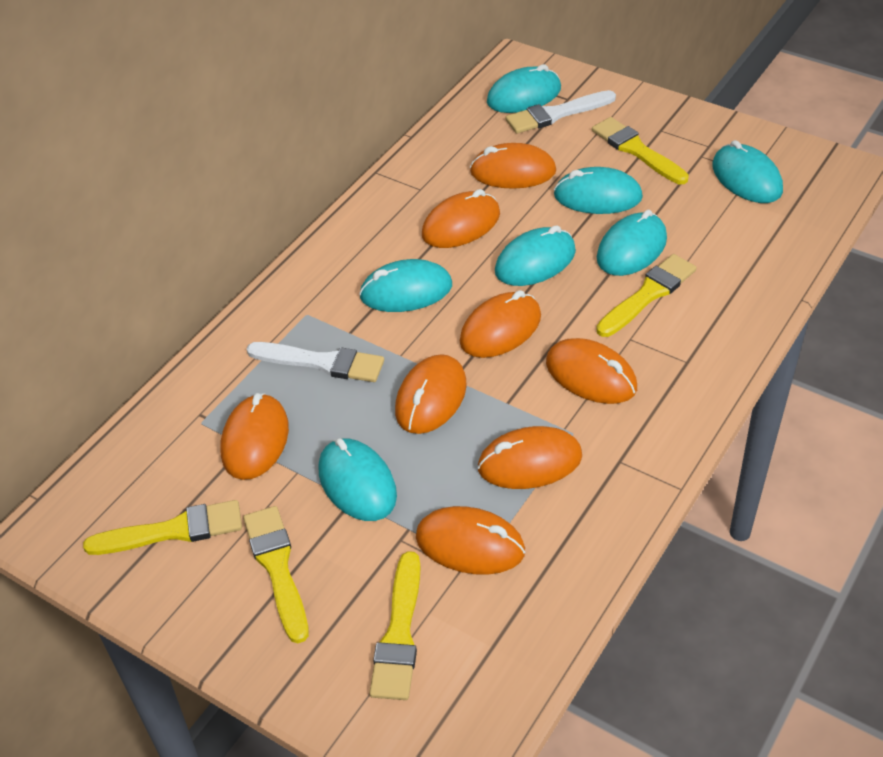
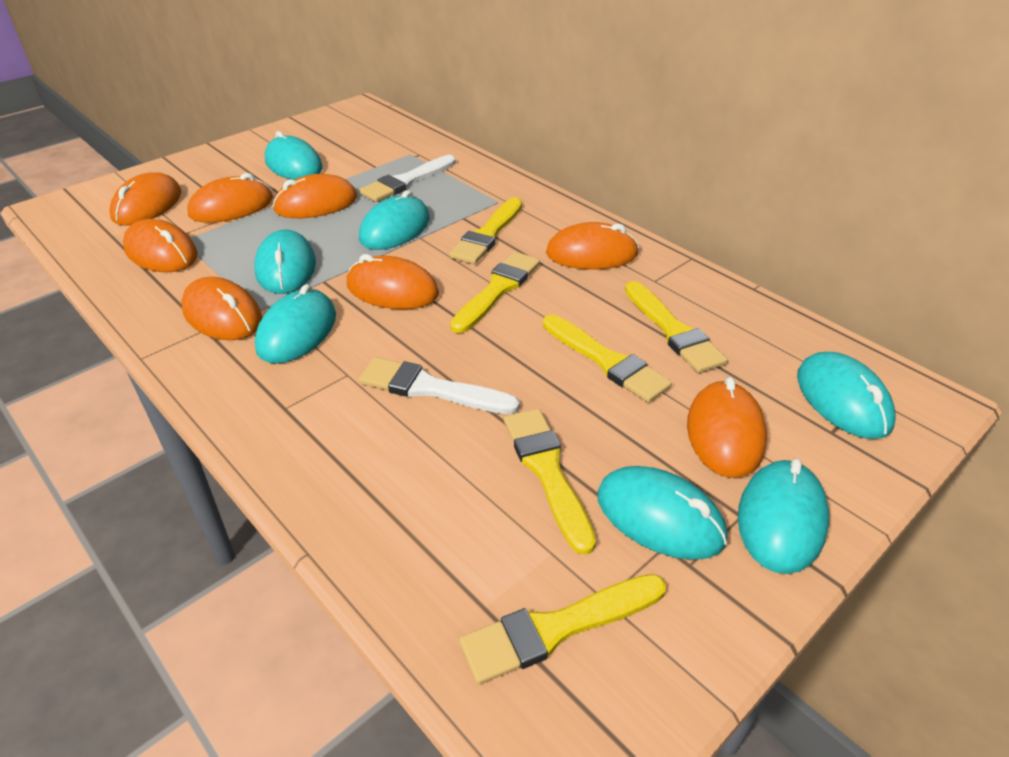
yellow brush: 5 -> 6

